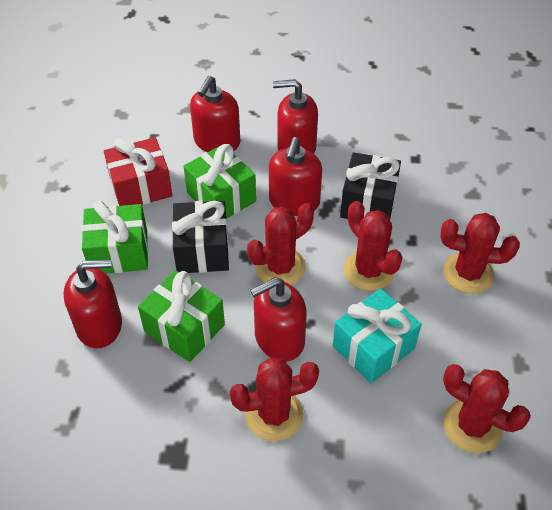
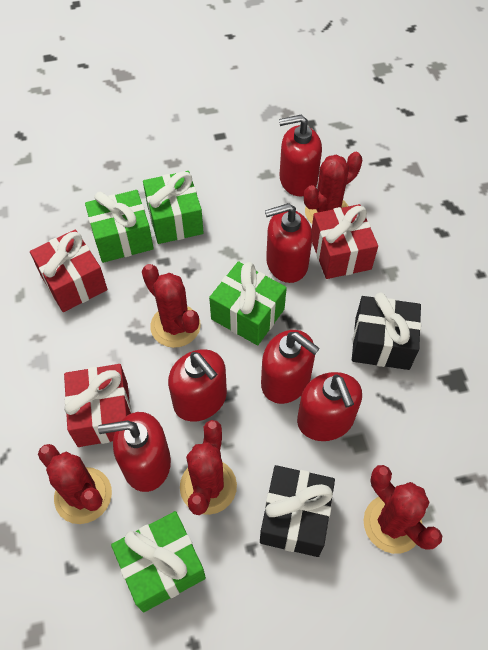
green gift: 3 -> 4
red gift: 1 -> 3
red soap dispenser: 5 -> 6
turquoise gift: 1 -> 0

